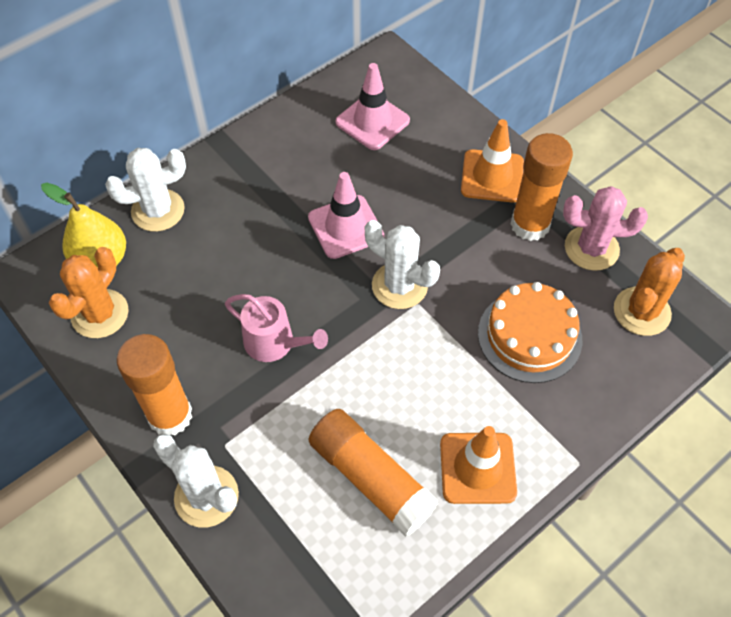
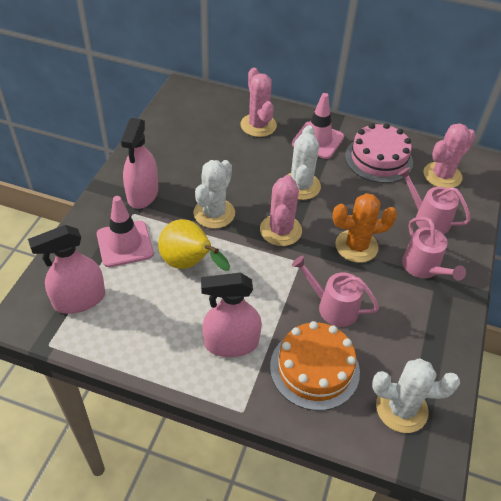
orange cactus: 2 -> 1
orange glue stick: 3 -> 0
orange traffic cone: 2 -> 0
pink cactus: 1 -> 3
pink cake: 0 -> 1
pink spray bottle: 0 -> 3
pink watering can: 1 -> 3

